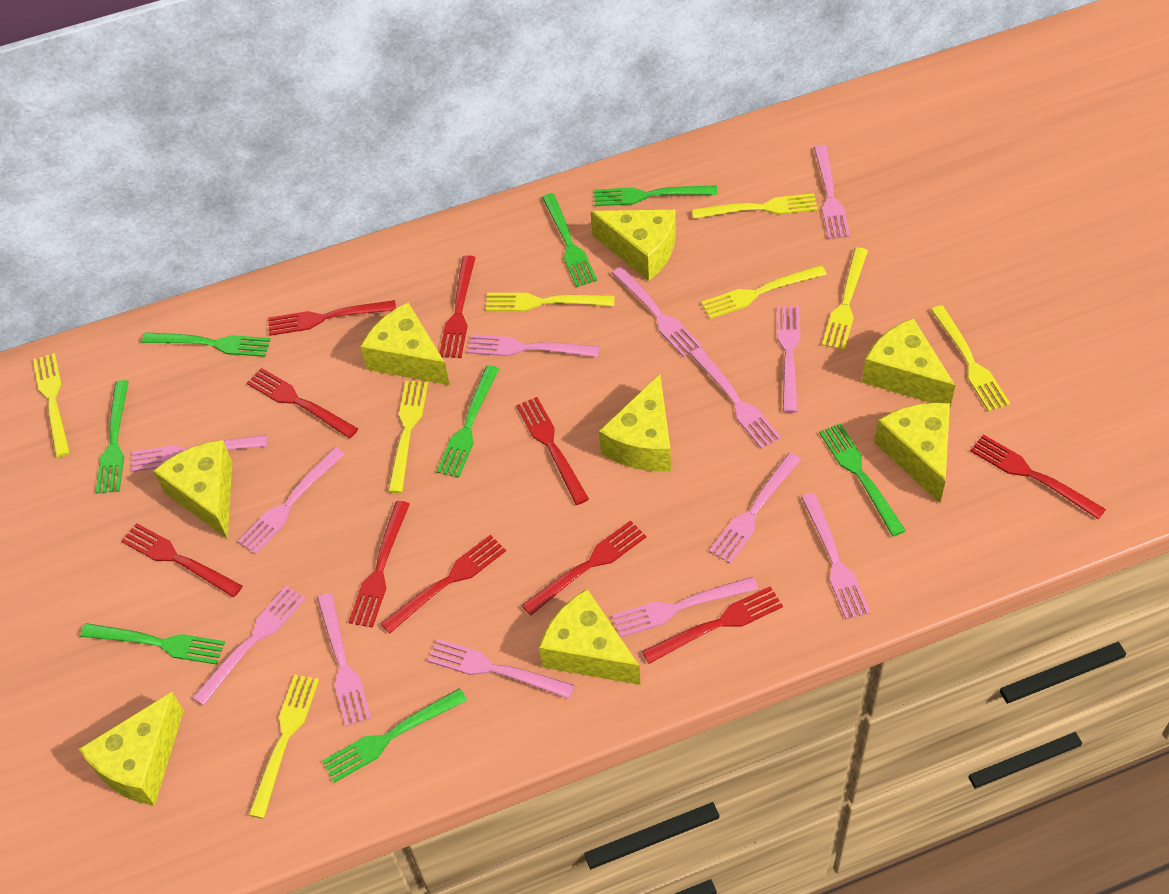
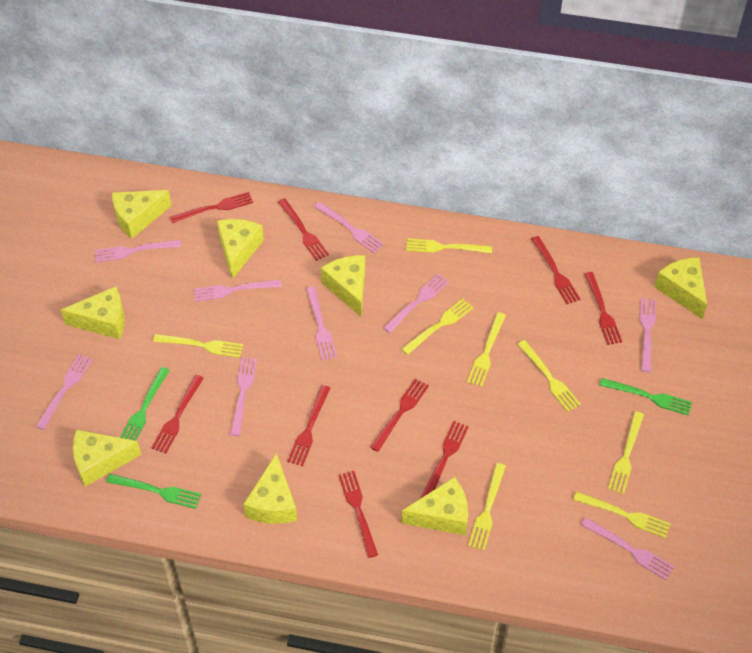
green fork: 8 -> 3
pink fork: 13 -> 9
red fork: 10 -> 9

